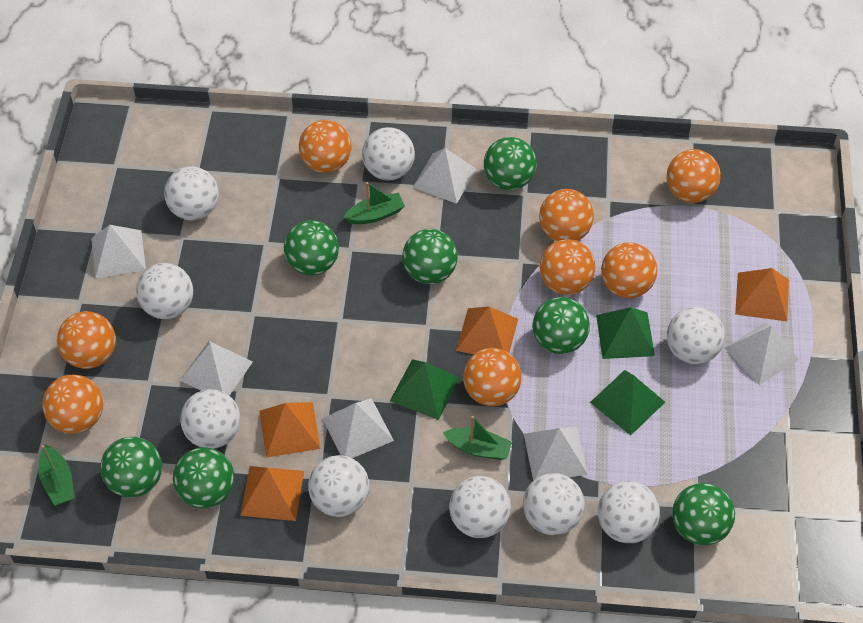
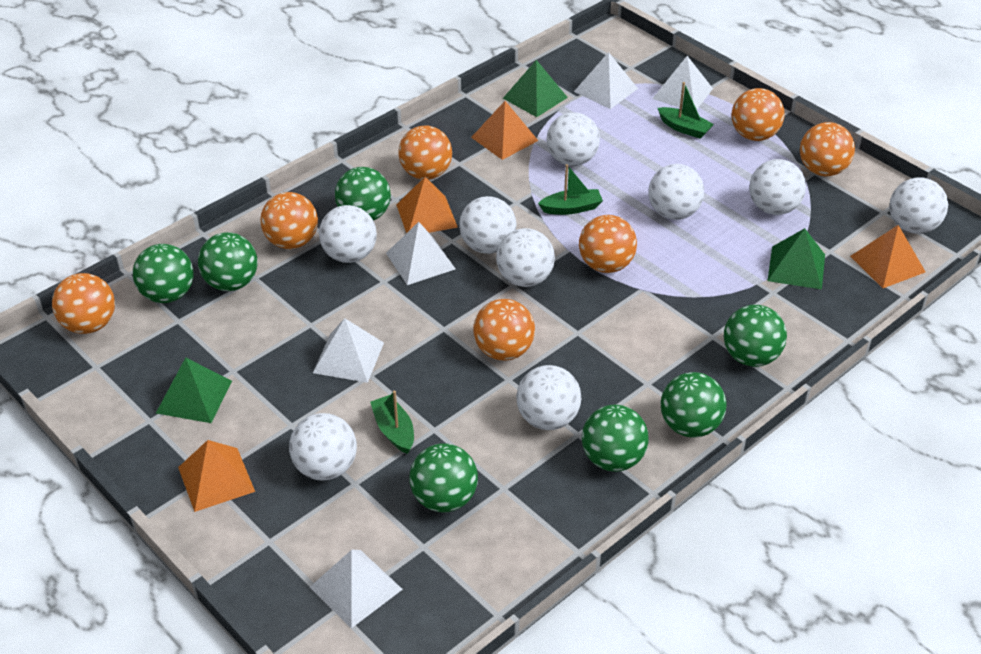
orange ball: 8 -> 7
white pyramid: 6 -> 5

